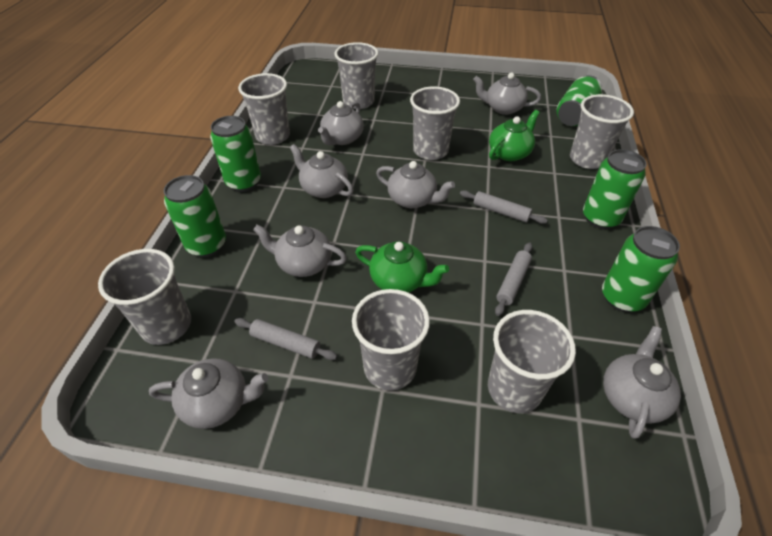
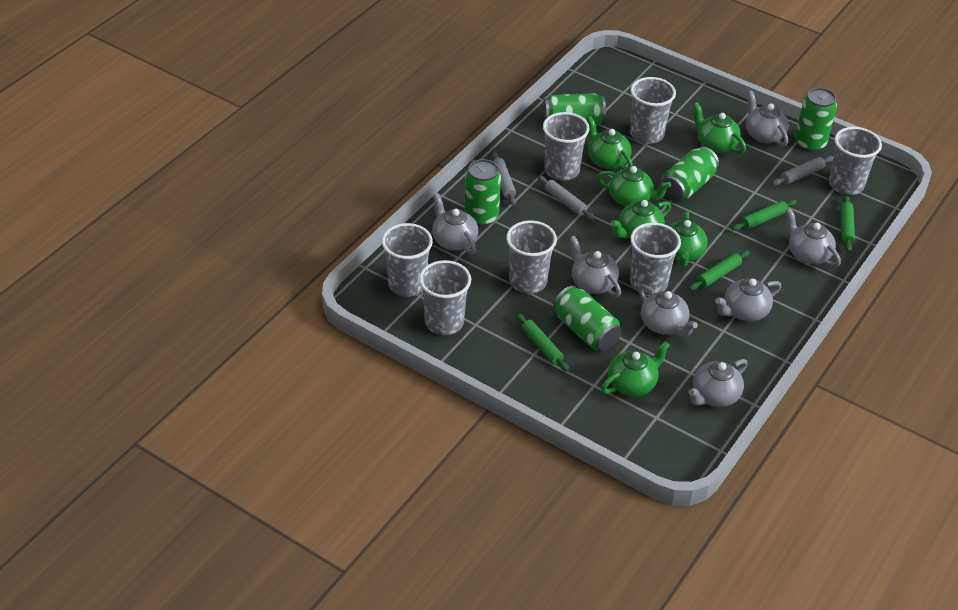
green rolling pin: 0 -> 4
green teapot: 2 -> 6

